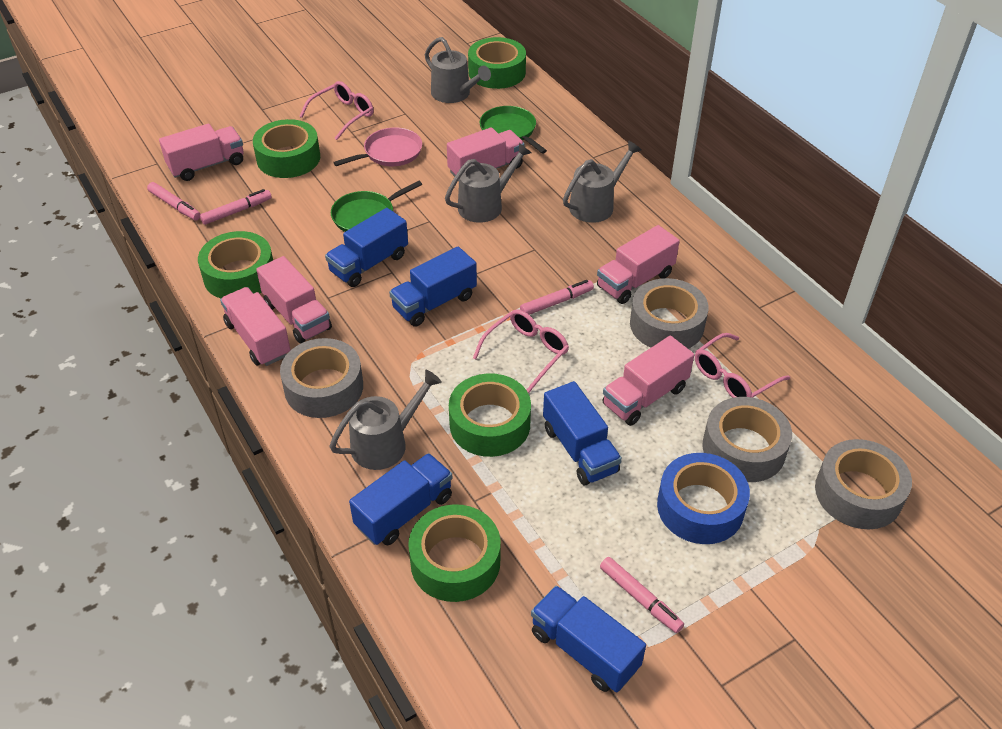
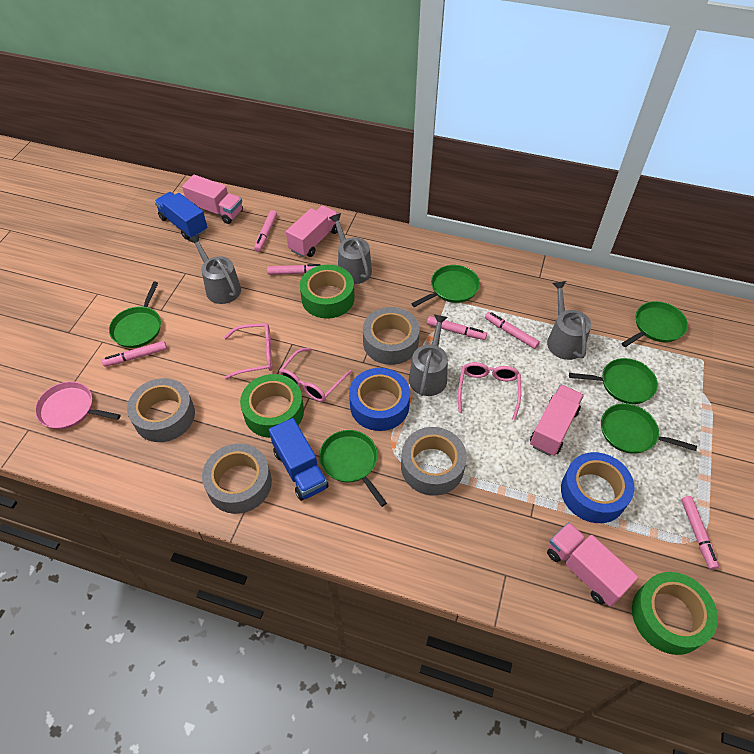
blue tape: 1 -> 2
blue truck: 5 -> 2
green pan: 2 -> 6
green tape: 5 -> 3
pink marker: 4 -> 6
pink truck: 6 -> 4

